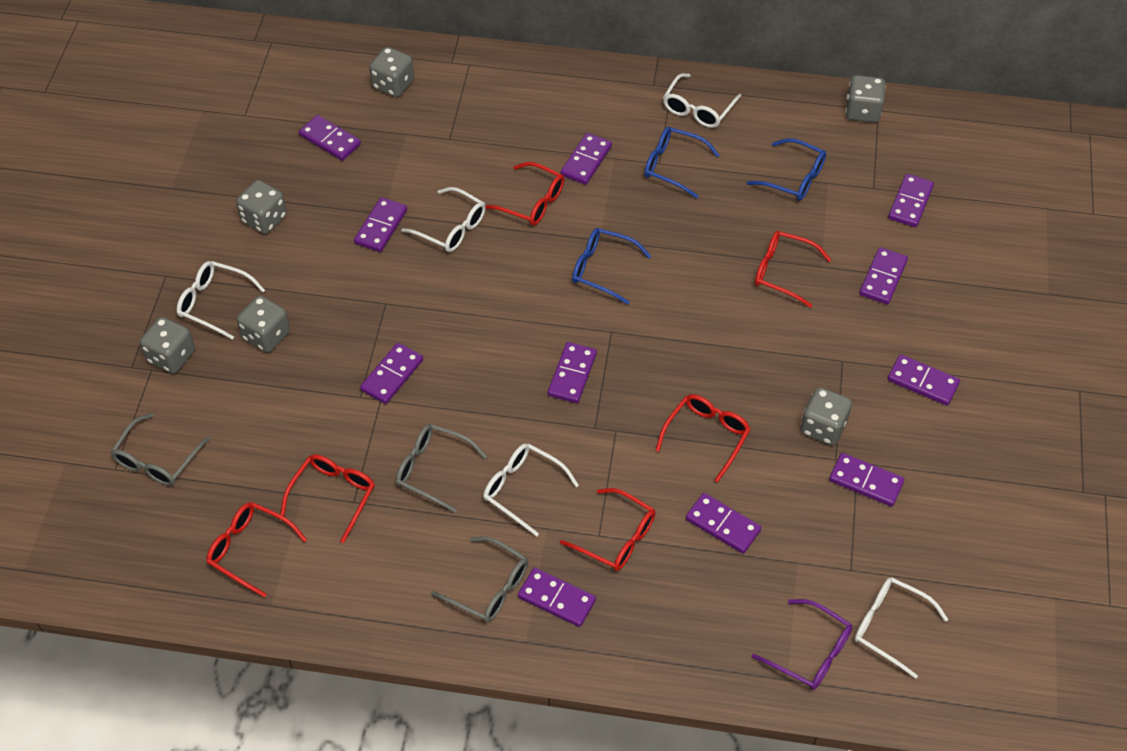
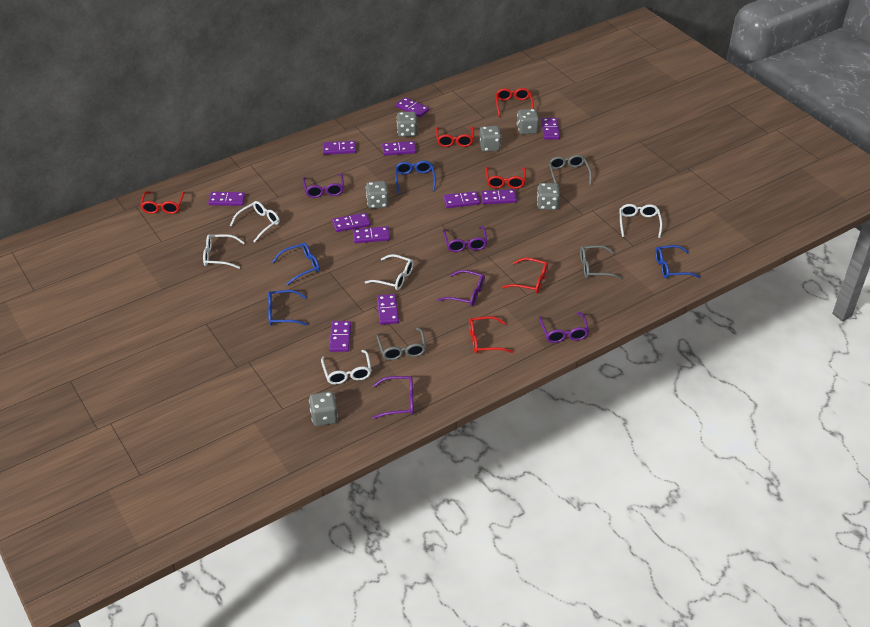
blue glasses: 3 -> 4
purple glasses: 1 -> 5

